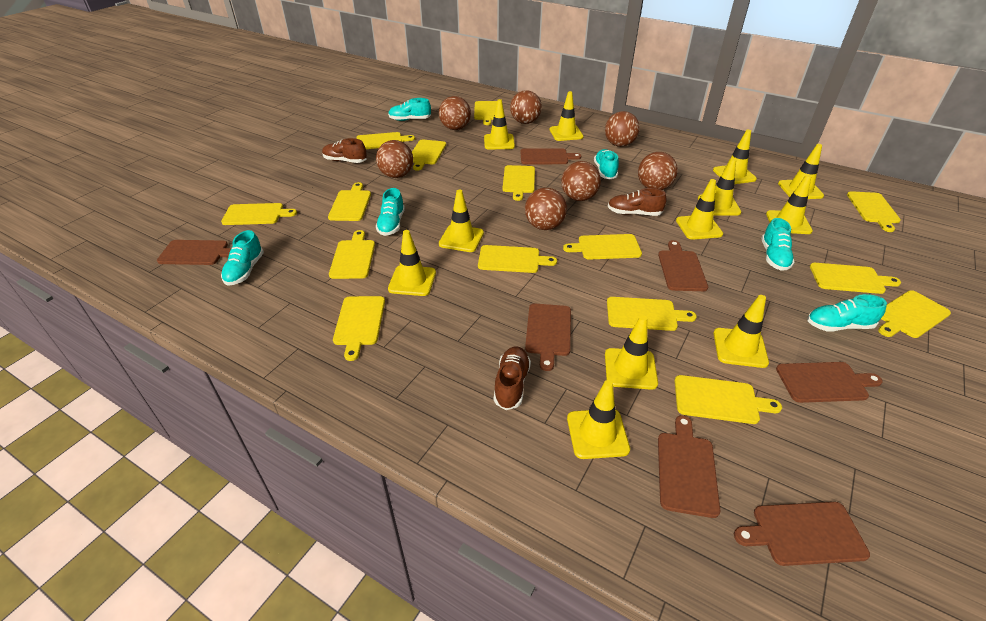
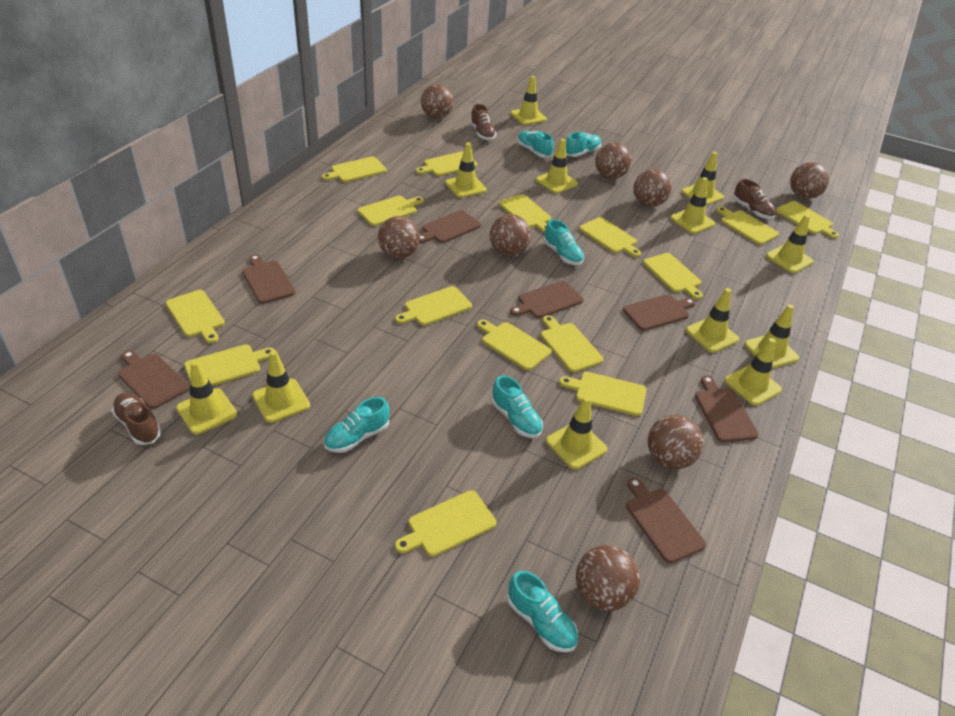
brown ball: 7 -> 8

